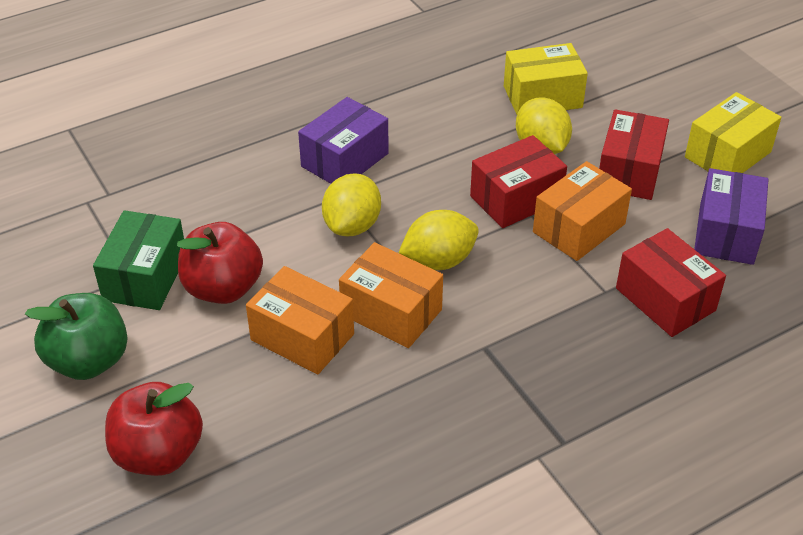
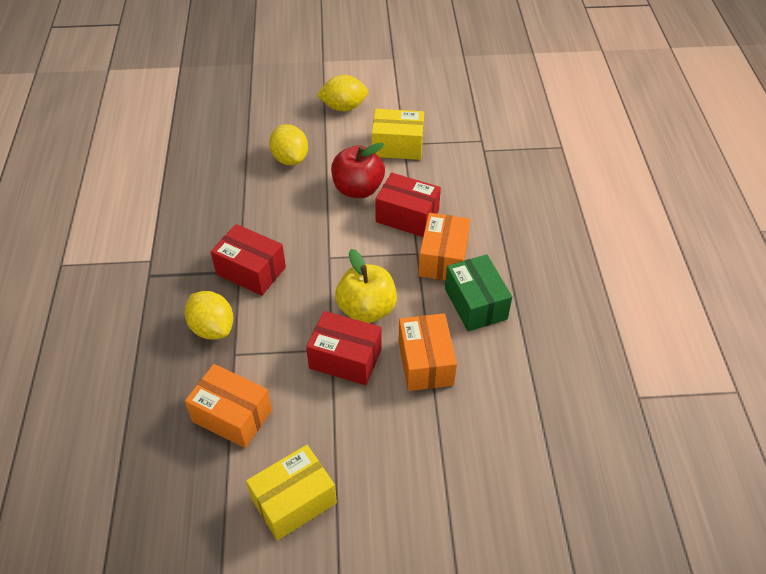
green apple: 1 -> 0
purple box: 2 -> 0
red apple: 2 -> 1
yellow apple: 0 -> 1

